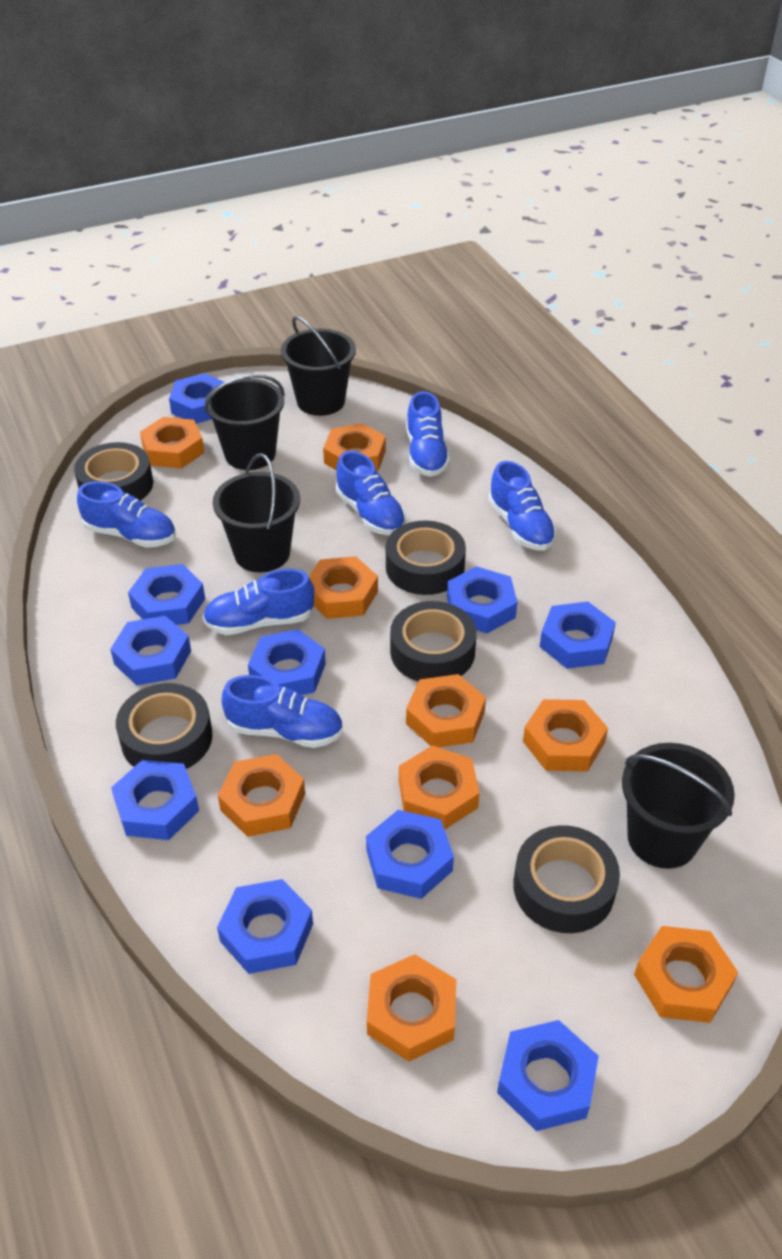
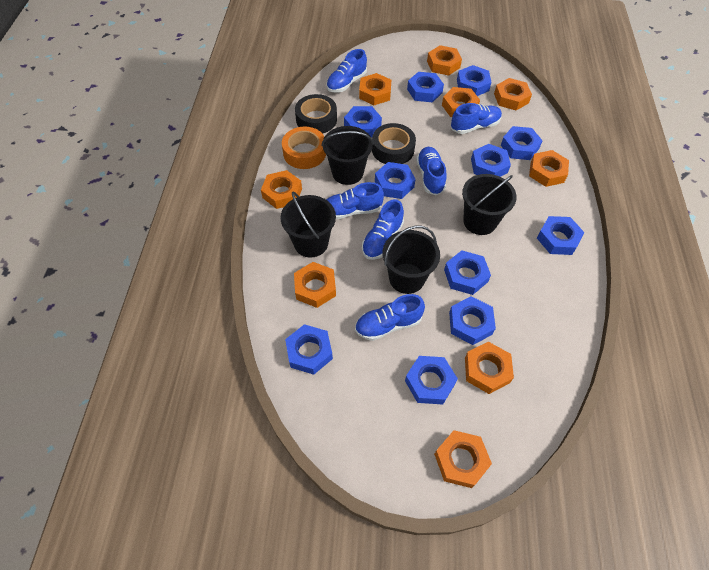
black tape: 5 -> 2
blue nut: 10 -> 11
orange tape: 0 -> 1

